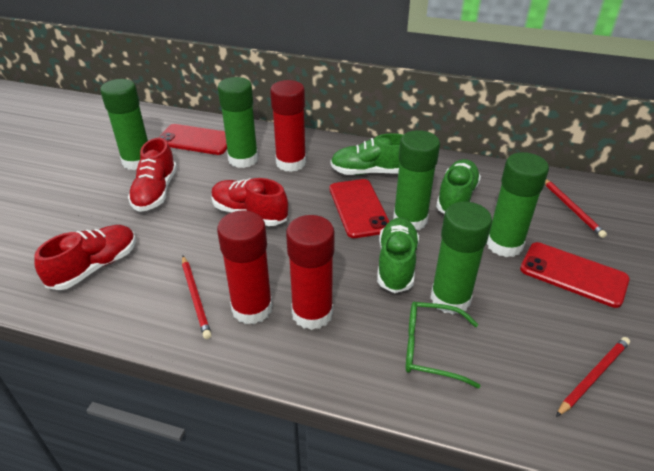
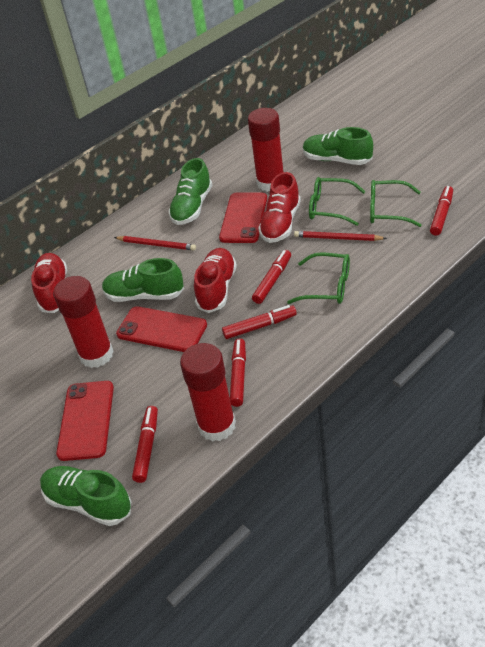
green glasses: 1 -> 3
green glue stick: 5 -> 0
green shoe: 3 -> 4
red marker: 0 -> 5
red pencil: 3 -> 2

